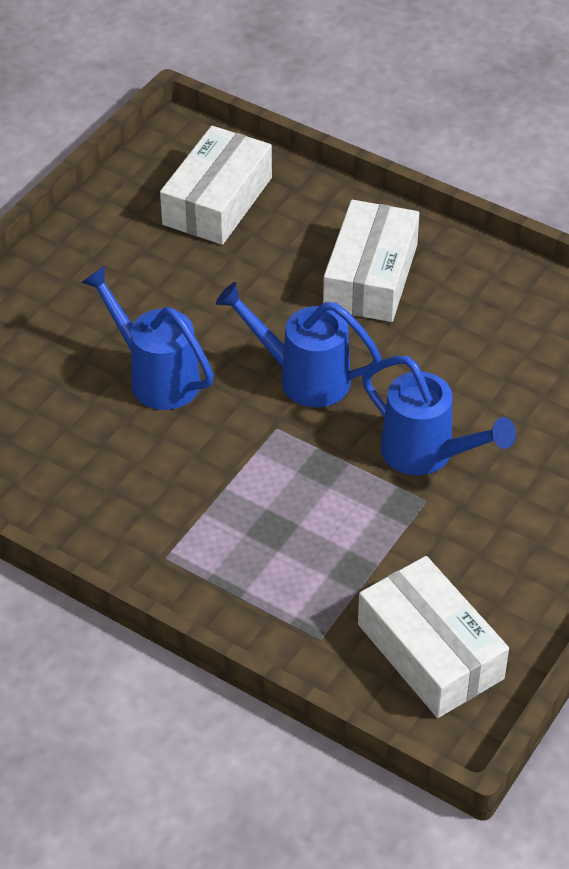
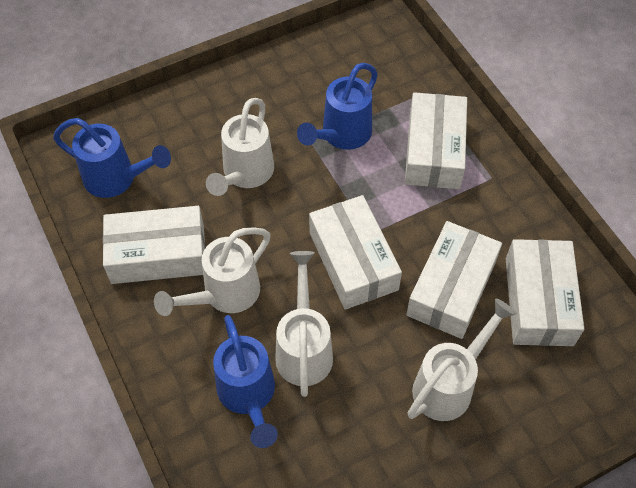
white box: 3 -> 5
white watering can: 0 -> 4

